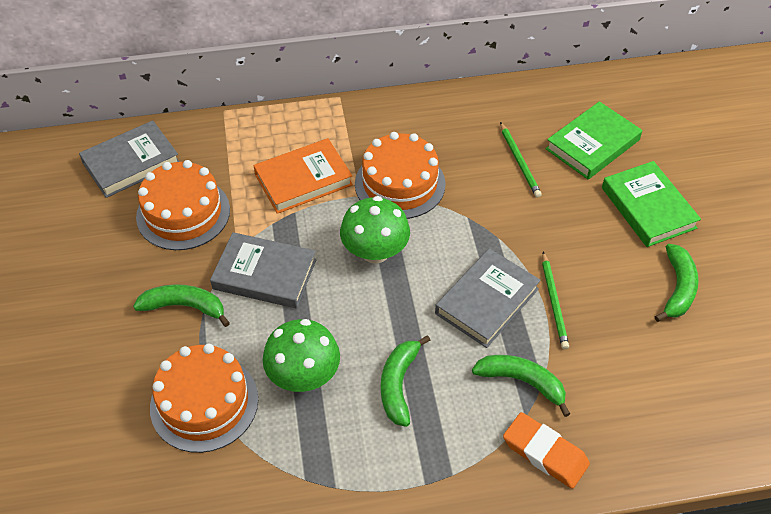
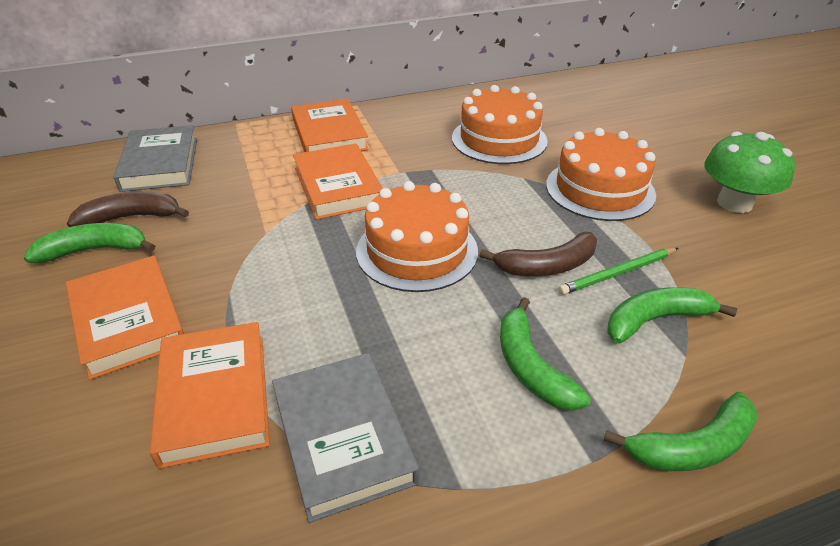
brown banana: 0 -> 2
green book: 2 -> 0
green mushroom: 2 -> 1
green pencil: 2 -> 1
grey book: 3 -> 2
orange book: 1 -> 4
orange eraser: 1 -> 0

